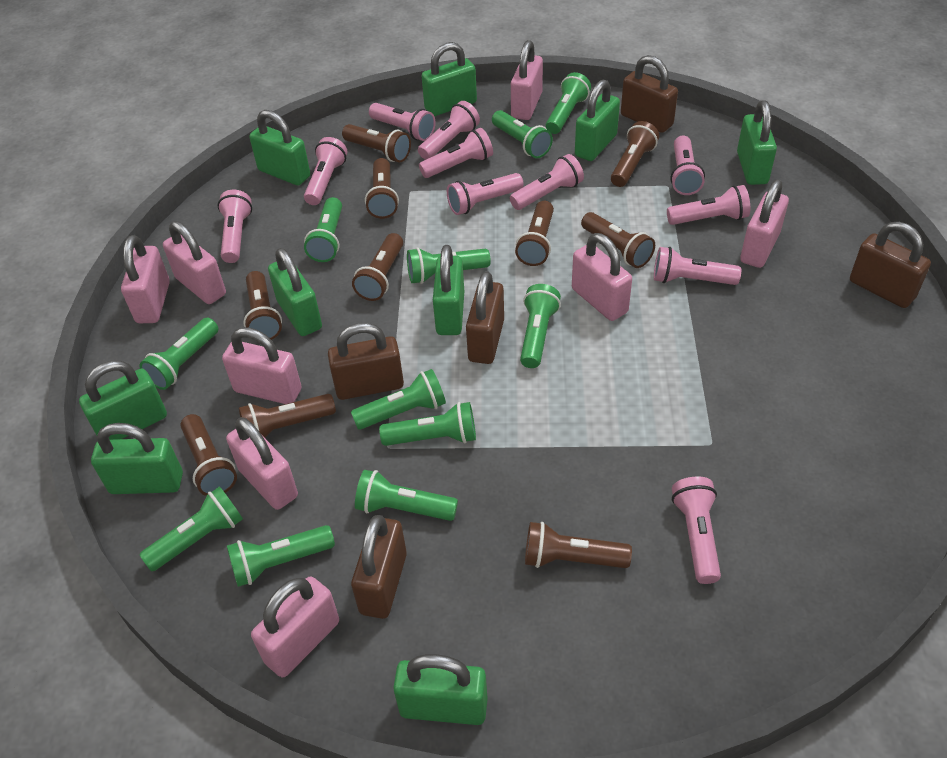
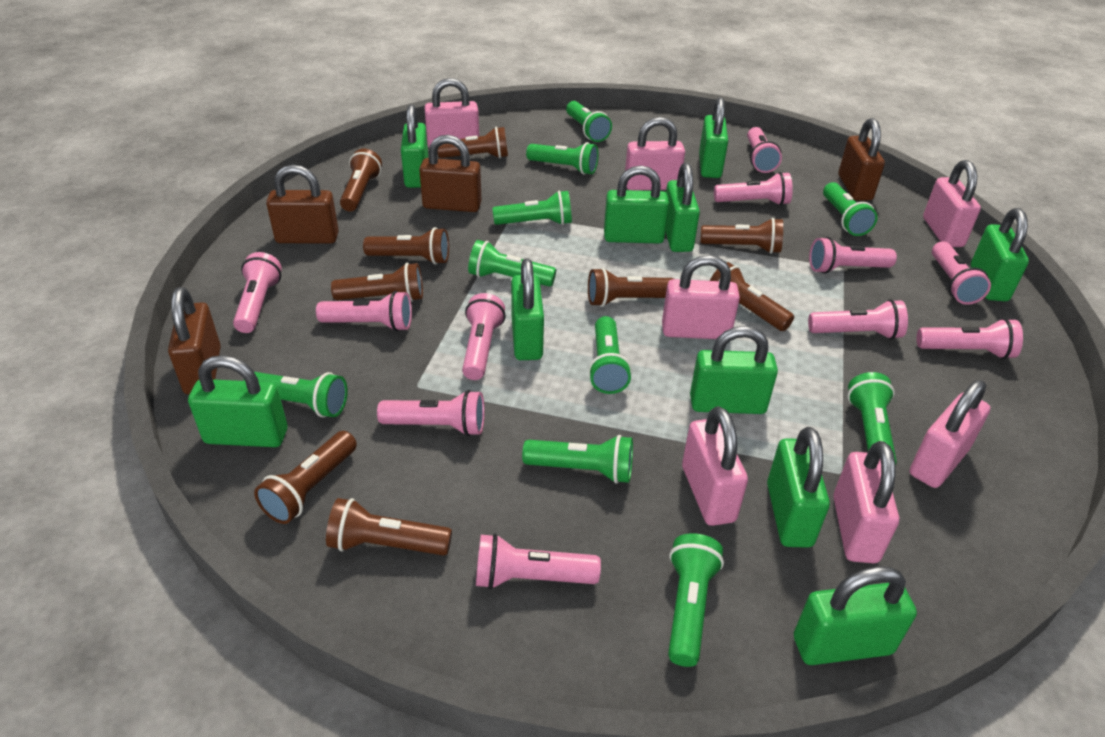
brown flashlight: 10 -> 9
brown padlock: 5 -> 4
green flashlight: 11 -> 10
green padlock: 9 -> 10
pink padlock: 8 -> 7

